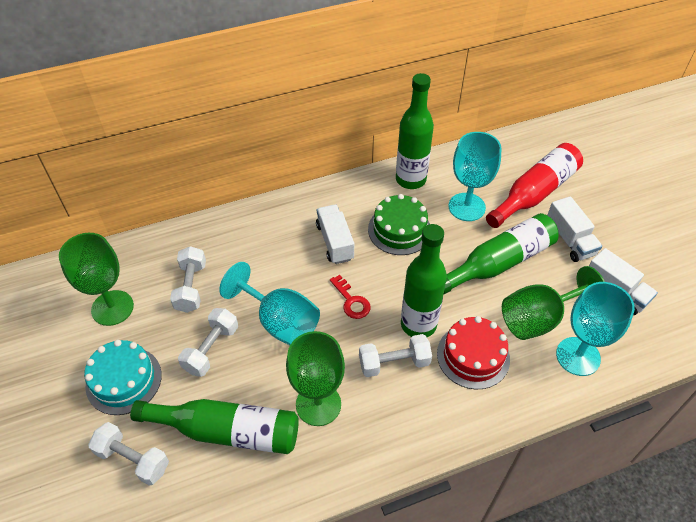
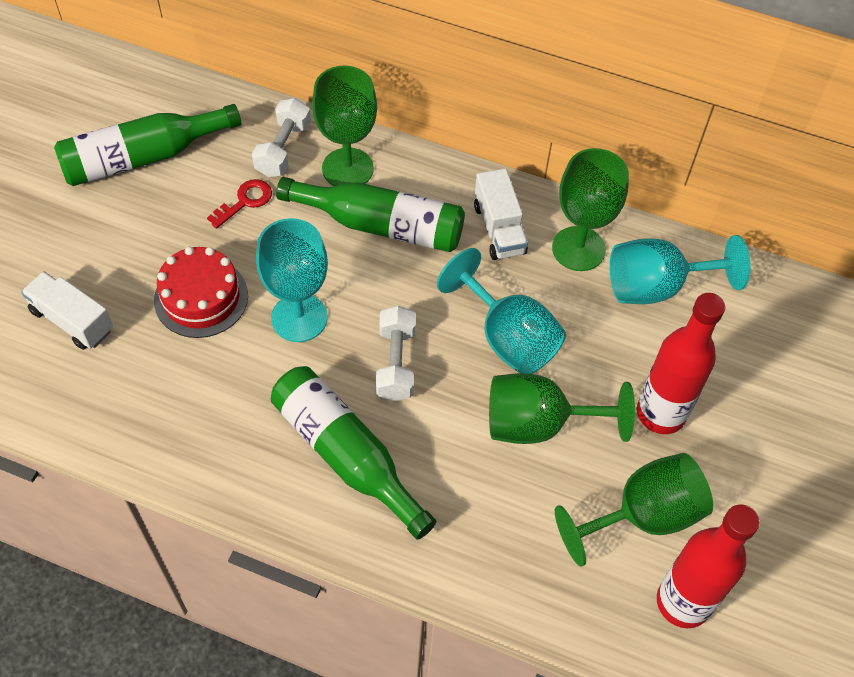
green bottle: 4 -> 3
green cake: 1 -> 0
green goblet: 3 -> 4
red bottle: 1 -> 2
turquoise cake: 1 -> 0
white dumbbell: 4 -> 2
white truck: 3 -> 2

